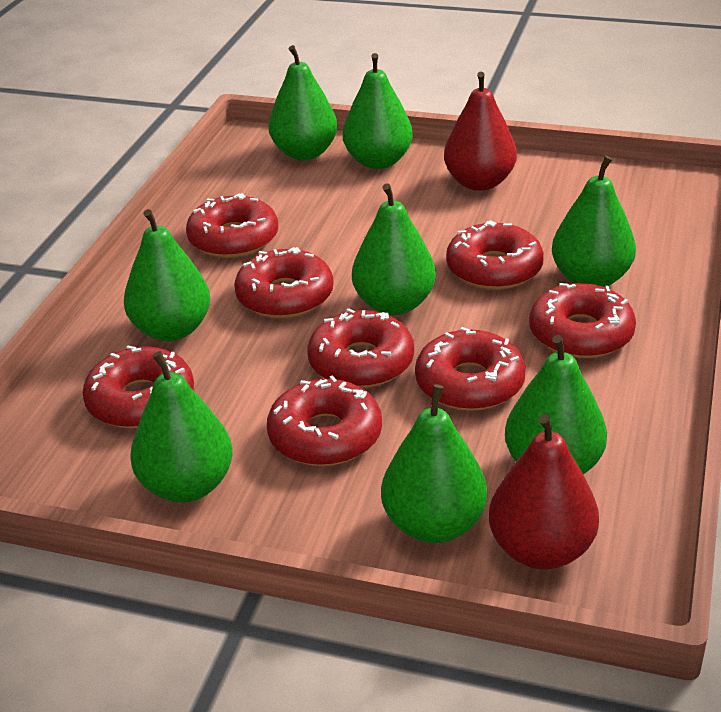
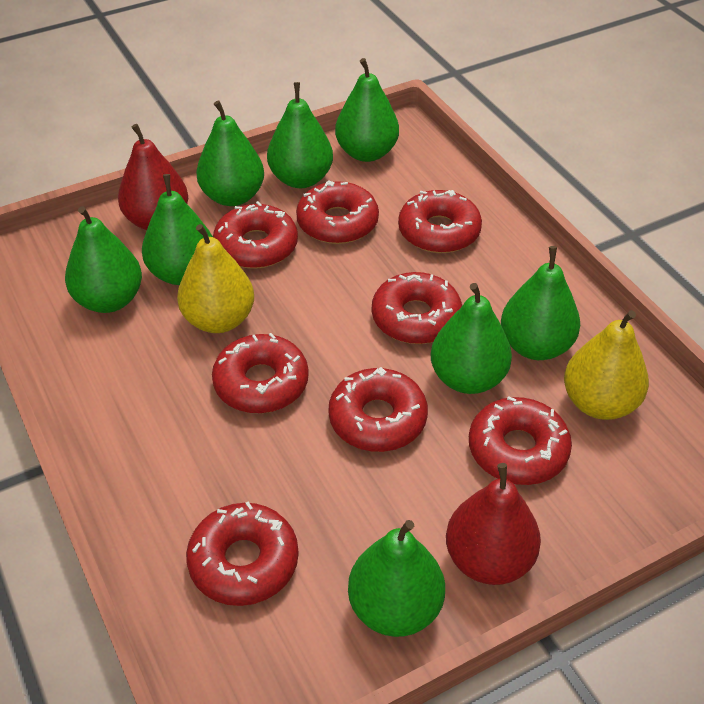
yellow pear: 0 -> 2

